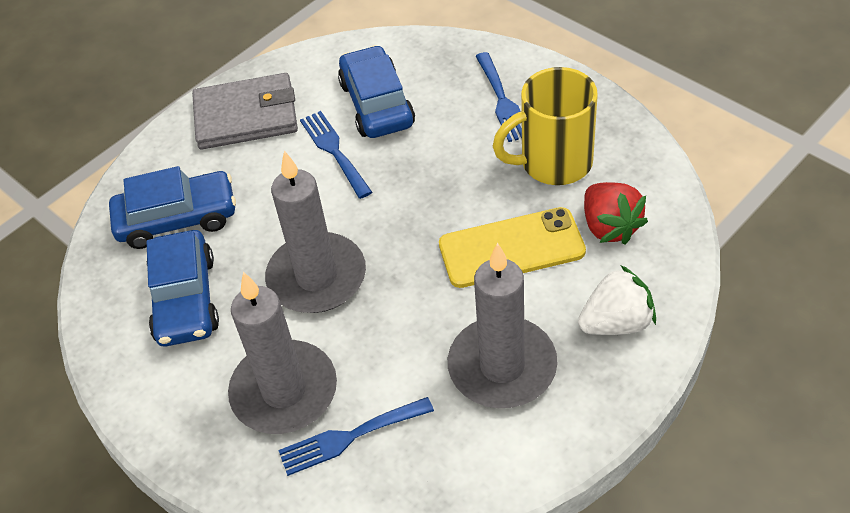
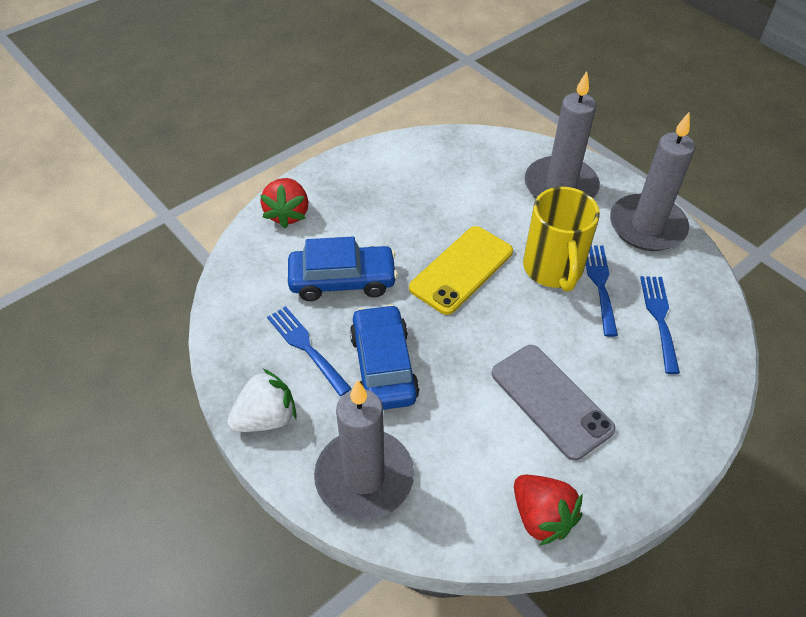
blue car: 3 -> 2
grey phone: 0 -> 1
grey wallet: 1 -> 0
red strawberry: 1 -> 2

